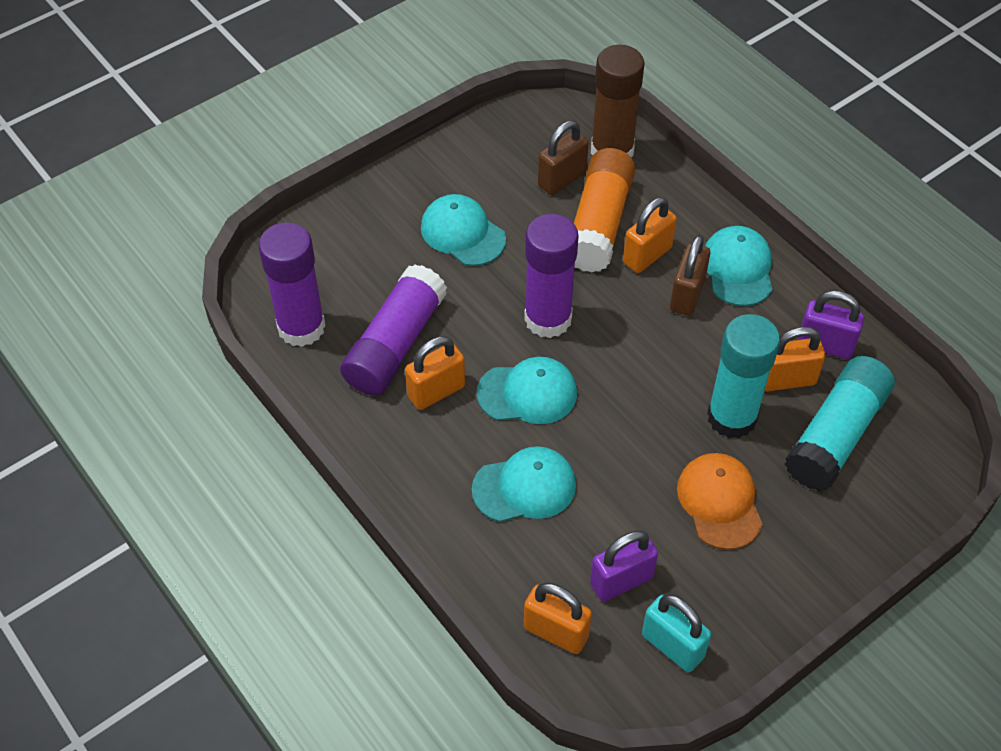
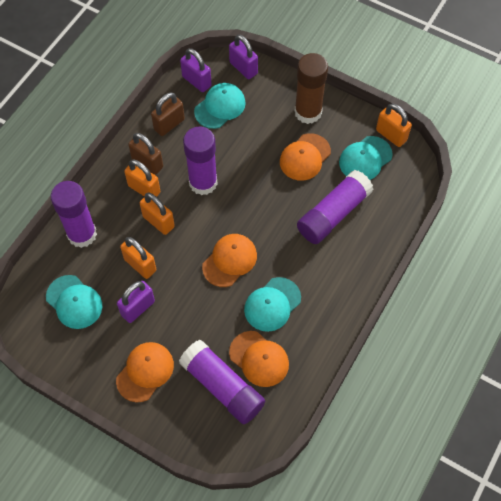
orange cap: 1 -> 4
orange glue stick: 1 -> 0
purple glue stick: 3 -> 4
purple padlock: 2 -> 3
turquoise glue stick: 2 -> 0
turquoise padlock: 1 -> 0

